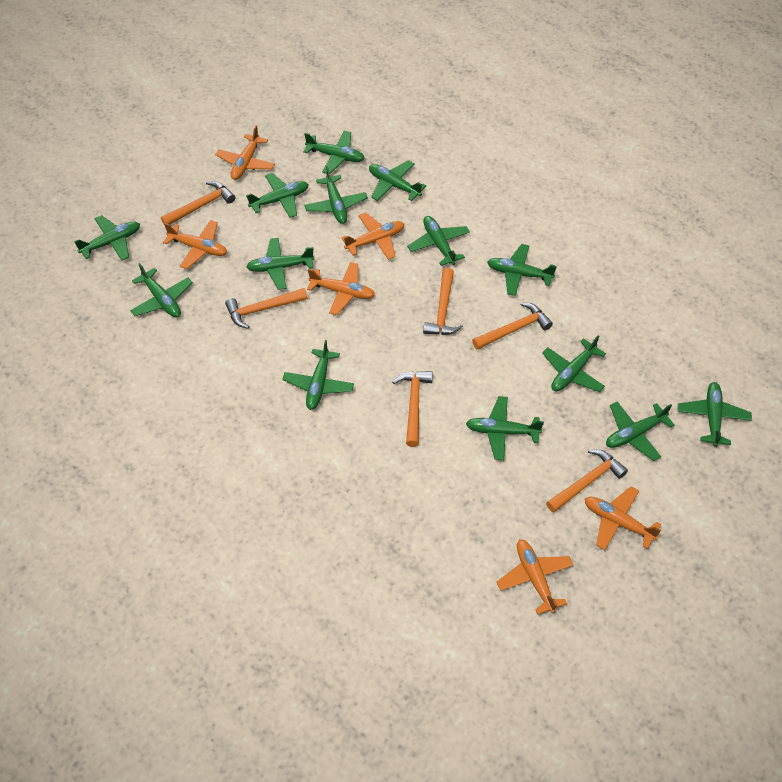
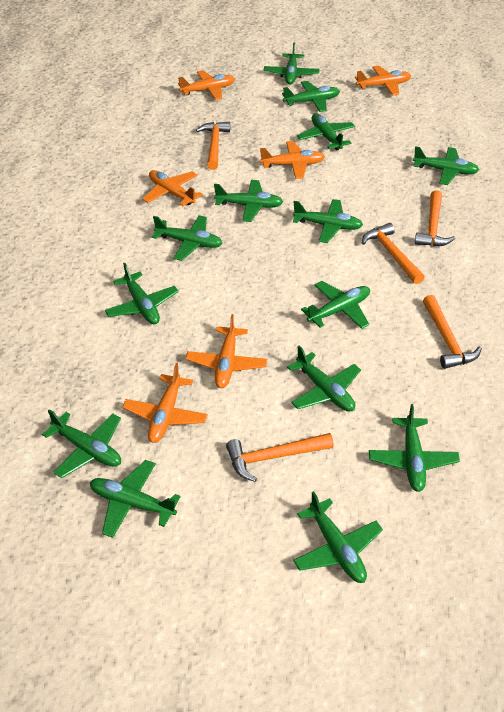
orange hammer: 6 -> 5

